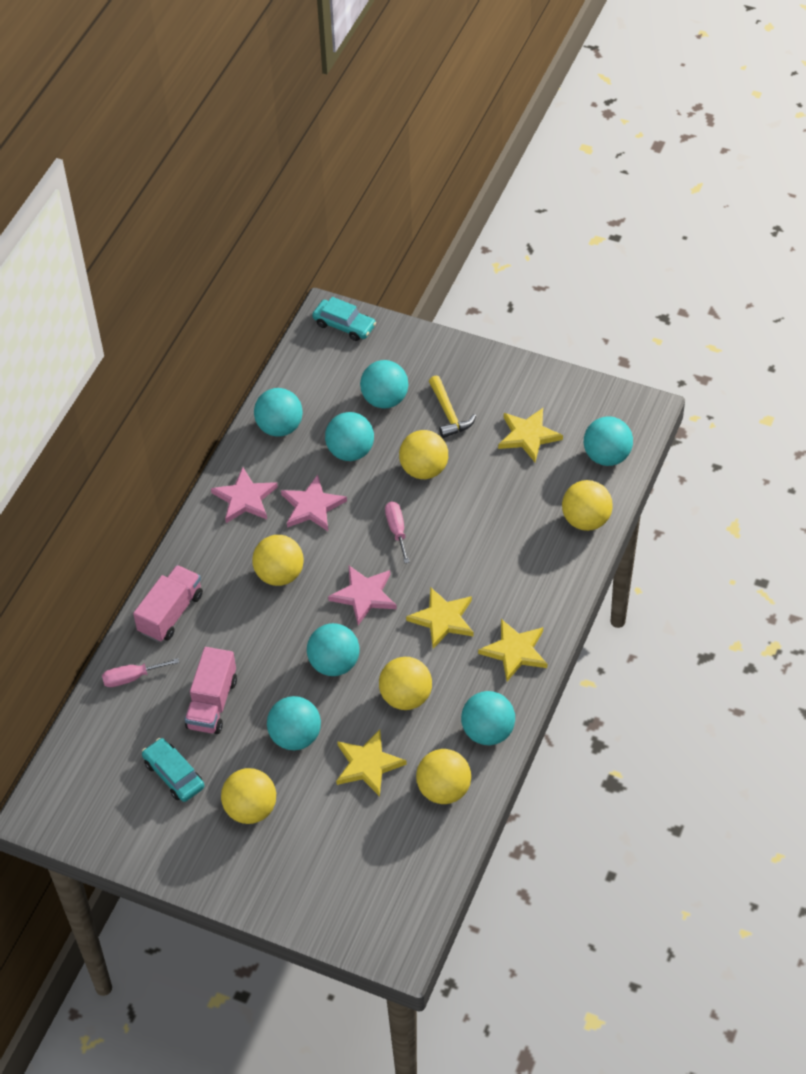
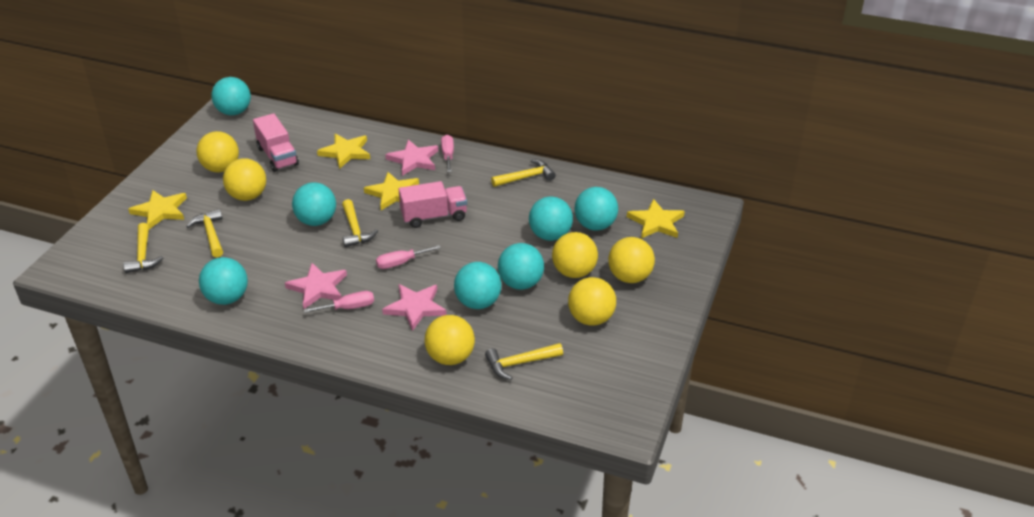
pink screwdriver: 2 -> 3
turquoise car: 2 -> 0
yellow hammer: 1 -> 5

